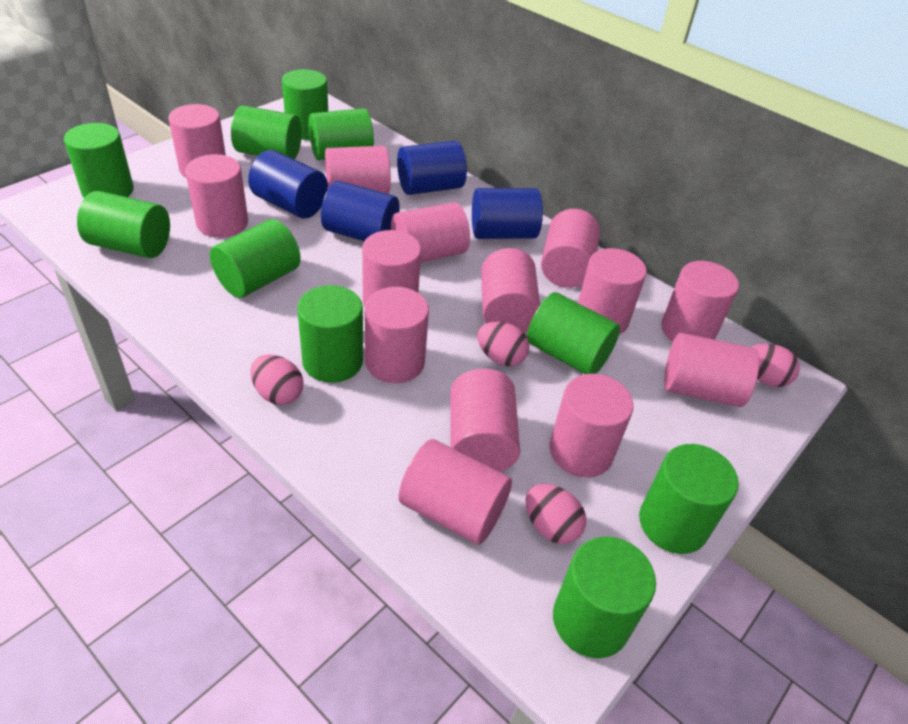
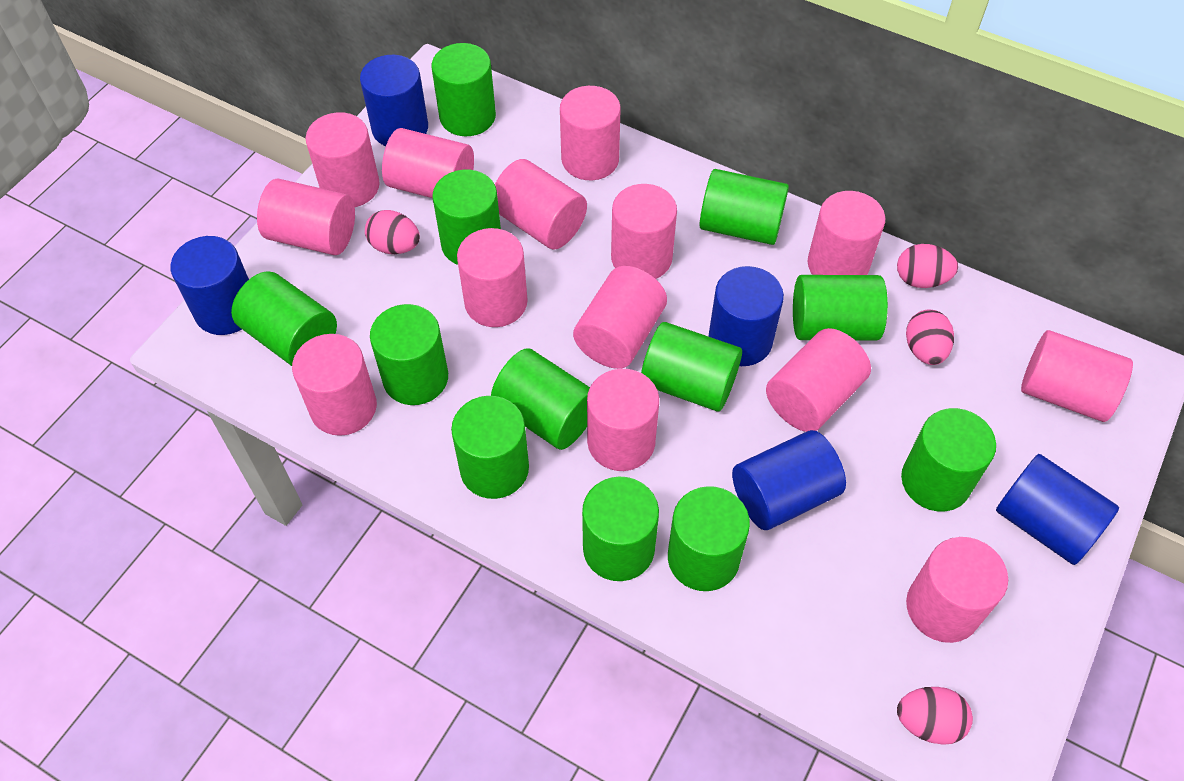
blue cylinder: 4 -> 5
green cylinder: 10 -> 12

